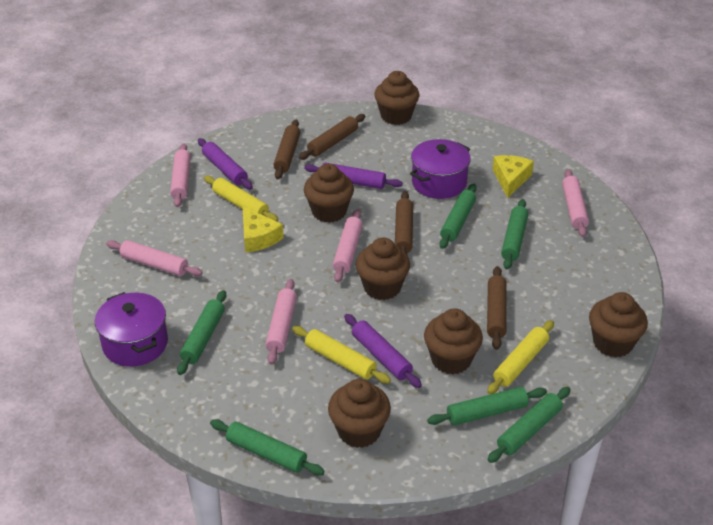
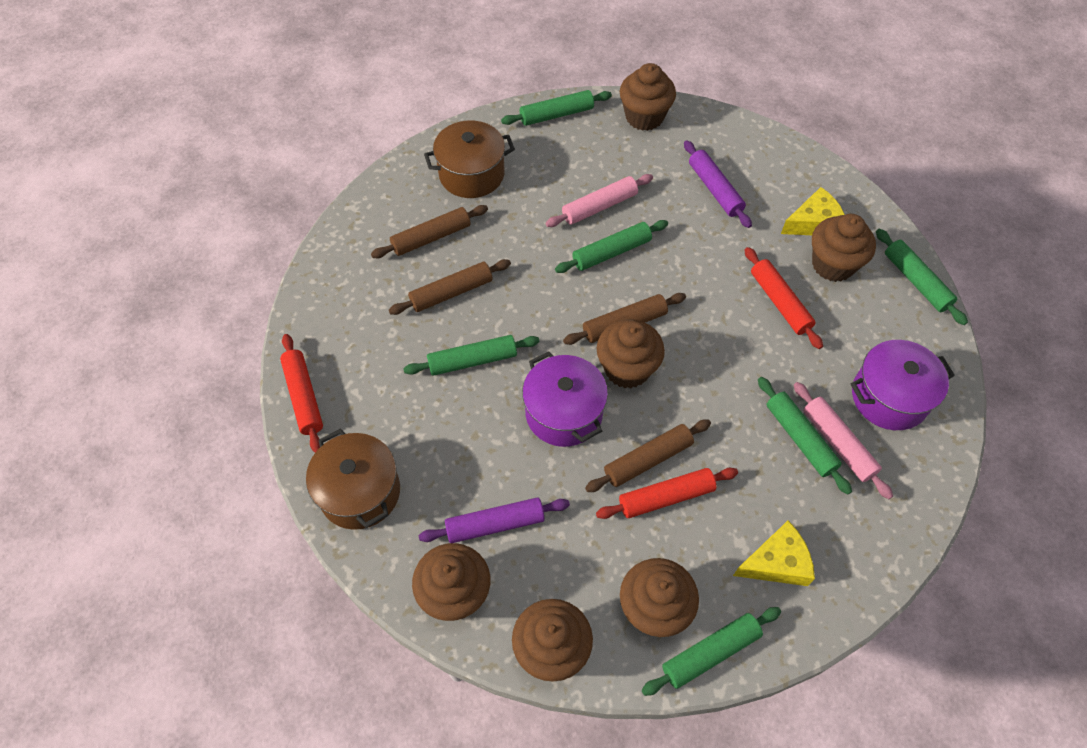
brown pot: 0 -> 2
pink rolling pin: 5 -> 2
purple rolling pin: 3 -> 2
red rolling pin: 0 -> 3
yellow rolling pin: 3 -> 0

